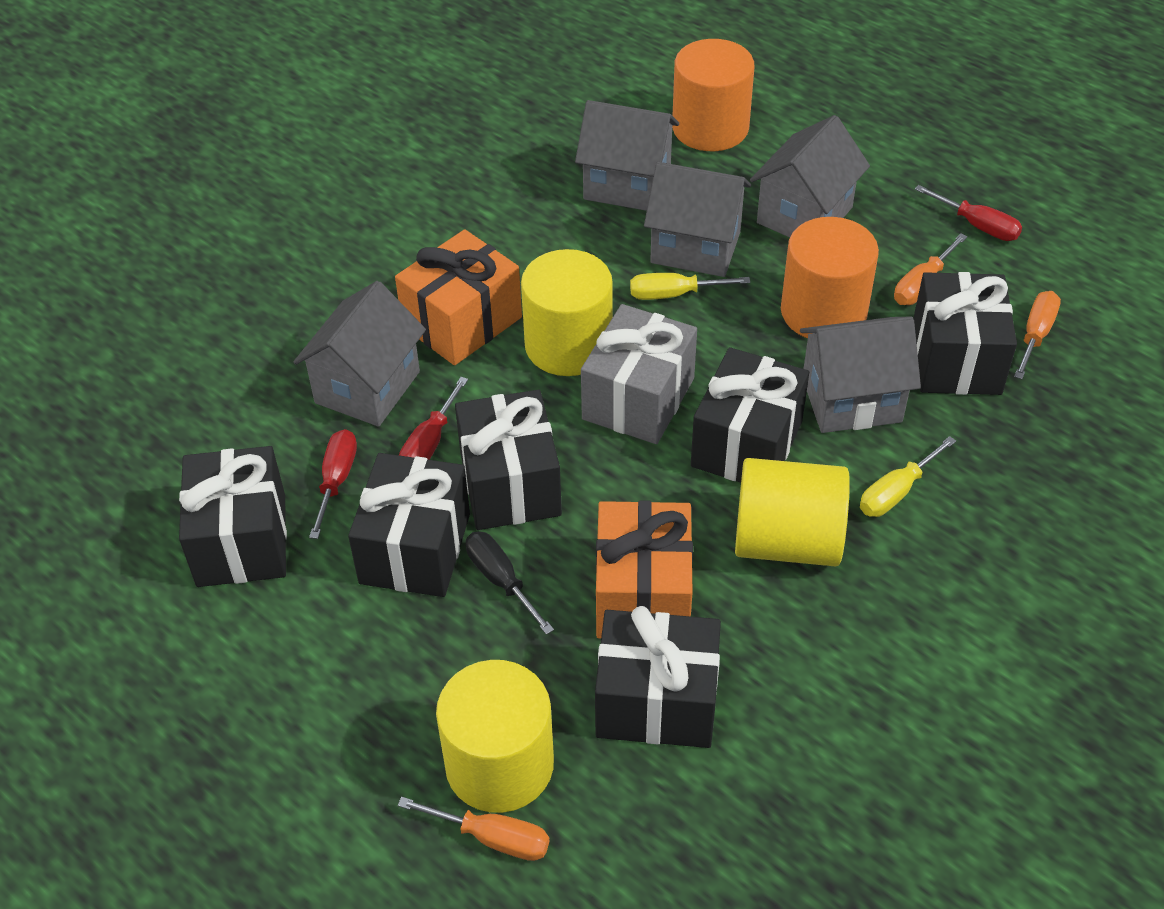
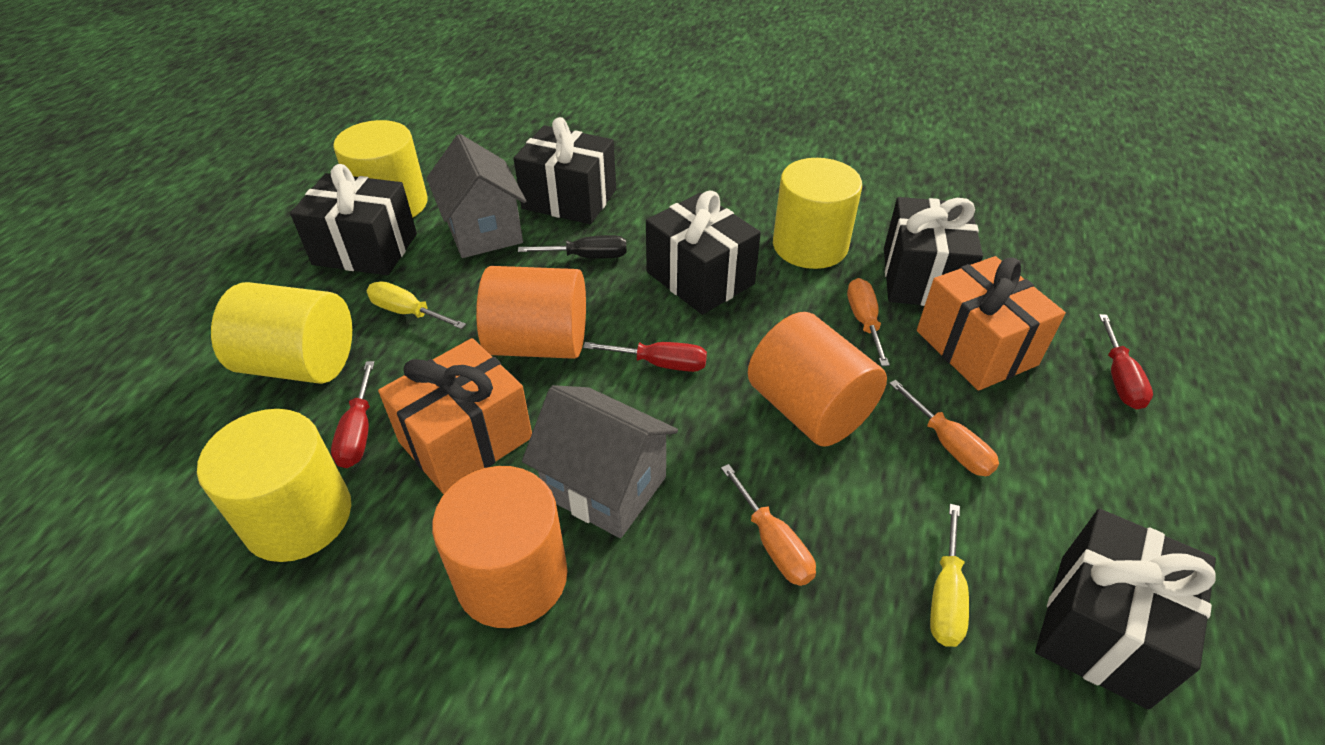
black gift: 6 -> 5
grey gift: 1 -> 0
grey house: 5 -> 2
orange cylinder: 2 -> 3
yellow cylinder: 3 -> 4

